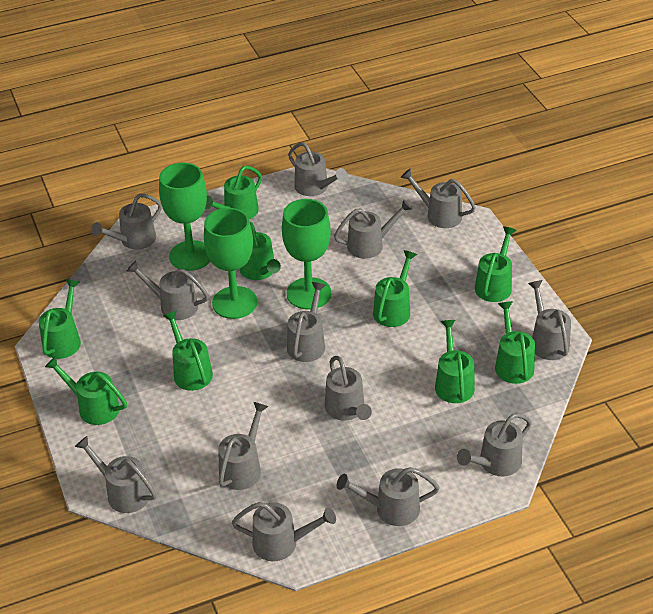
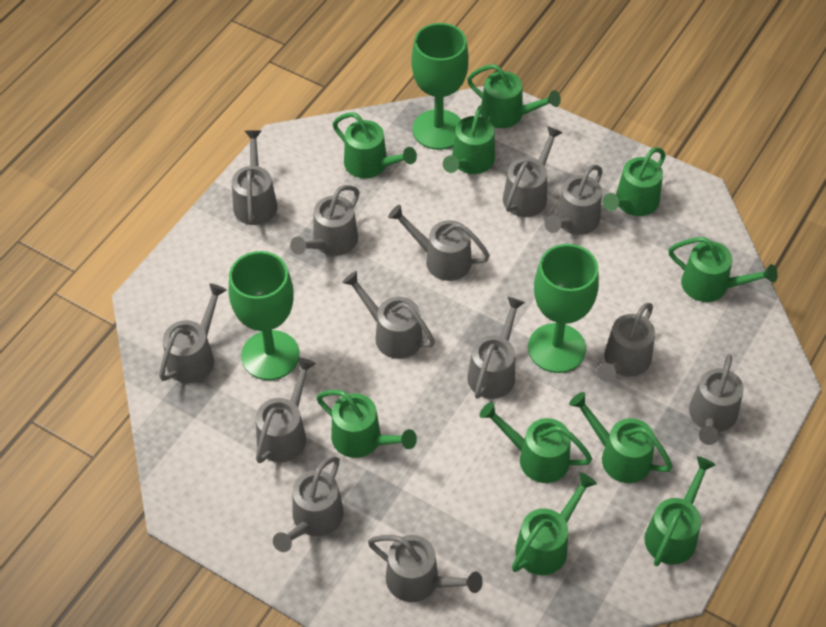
green watering can: 9 -> 10

